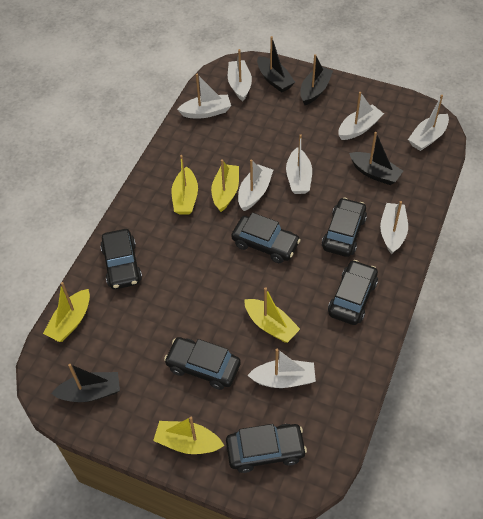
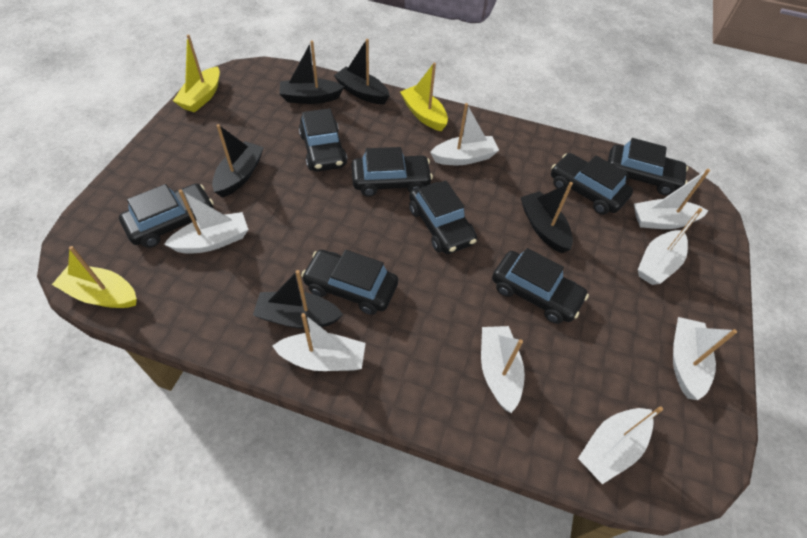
black boat: 4 -> 5
black car: 6 -> 8
yellow boat: 5 -> 3

